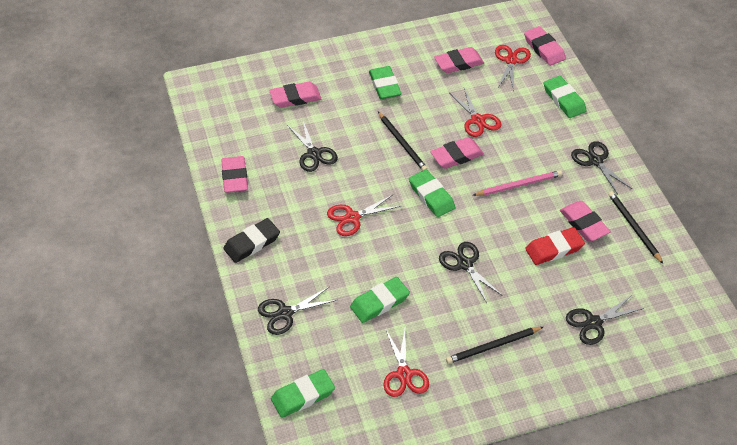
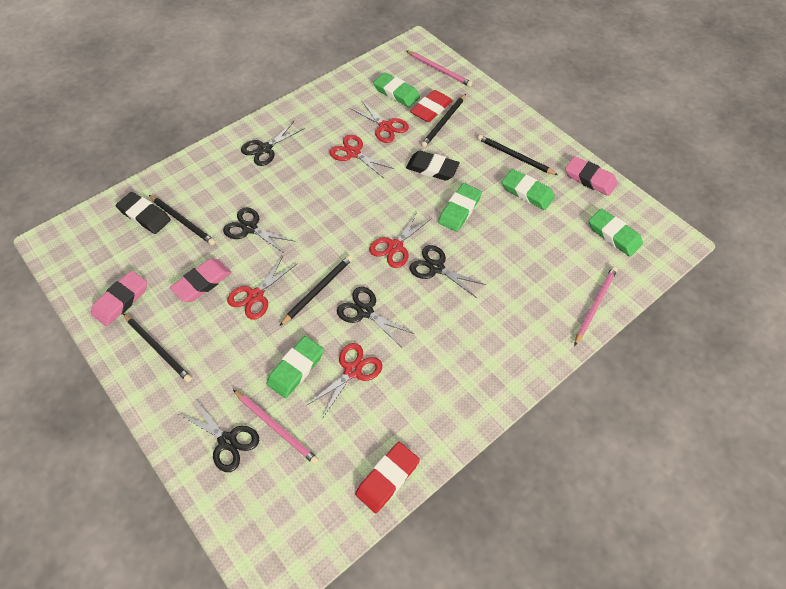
black eraser: 1 -> 2
black pencil: 3 -> 5
pink eraser: 6 -> 3
pink pencil: 1 -> 3
red eraser: 1 -> 2
red scissors: 4 -> 5

